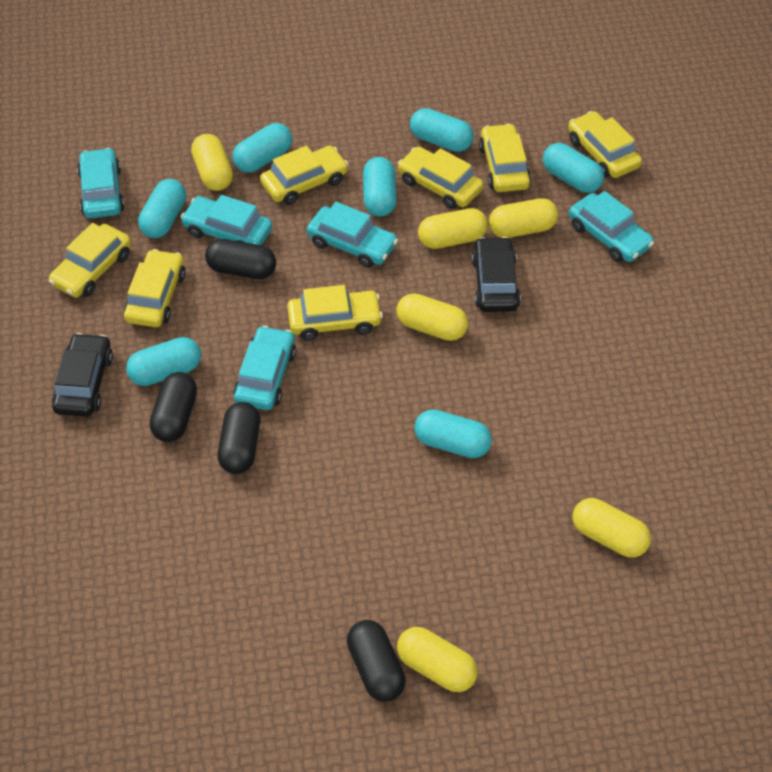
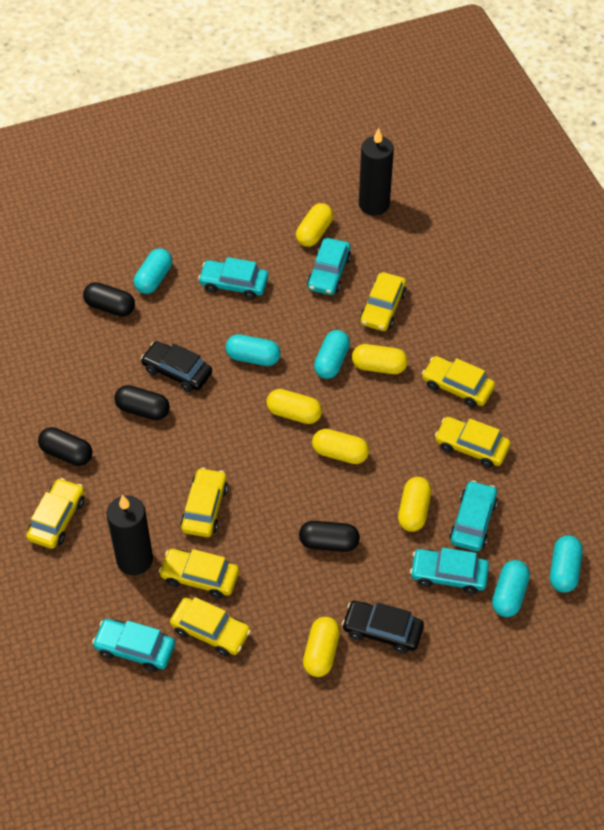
black candle: 0 -> 2
turquoise capsule: 7 -> 5

